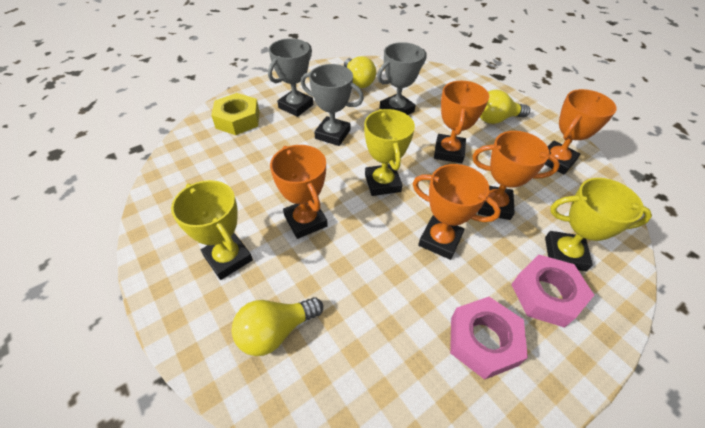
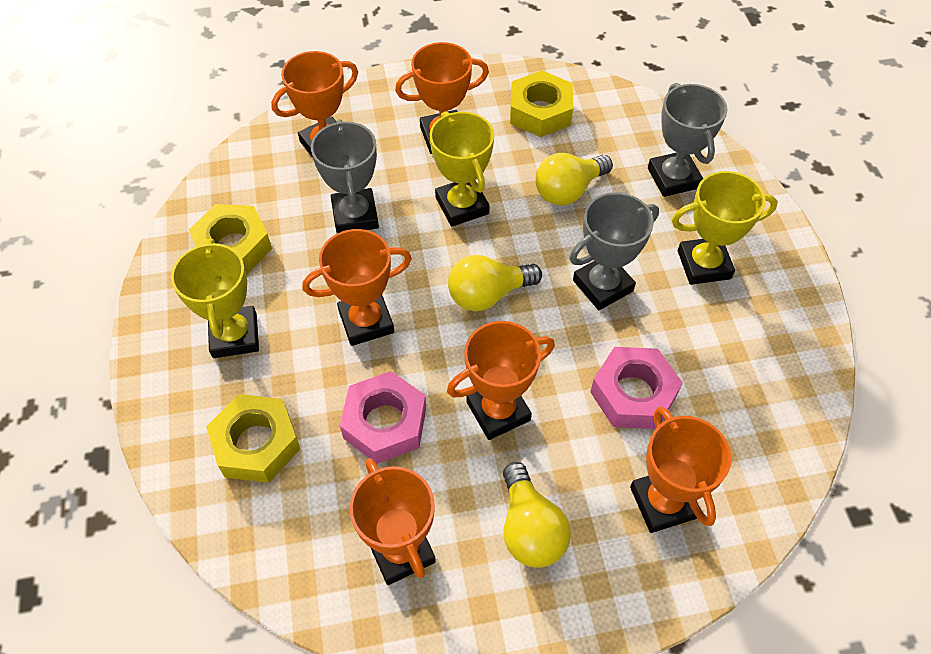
orange trophy: 5 -> 6
yellow nut: 1 -> 3

